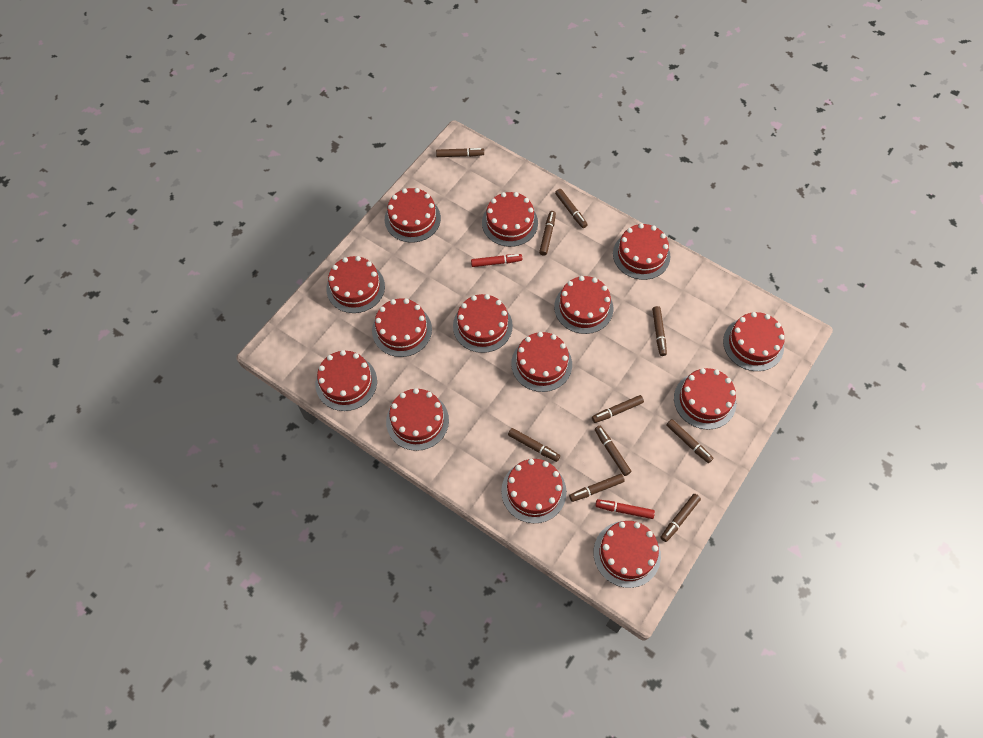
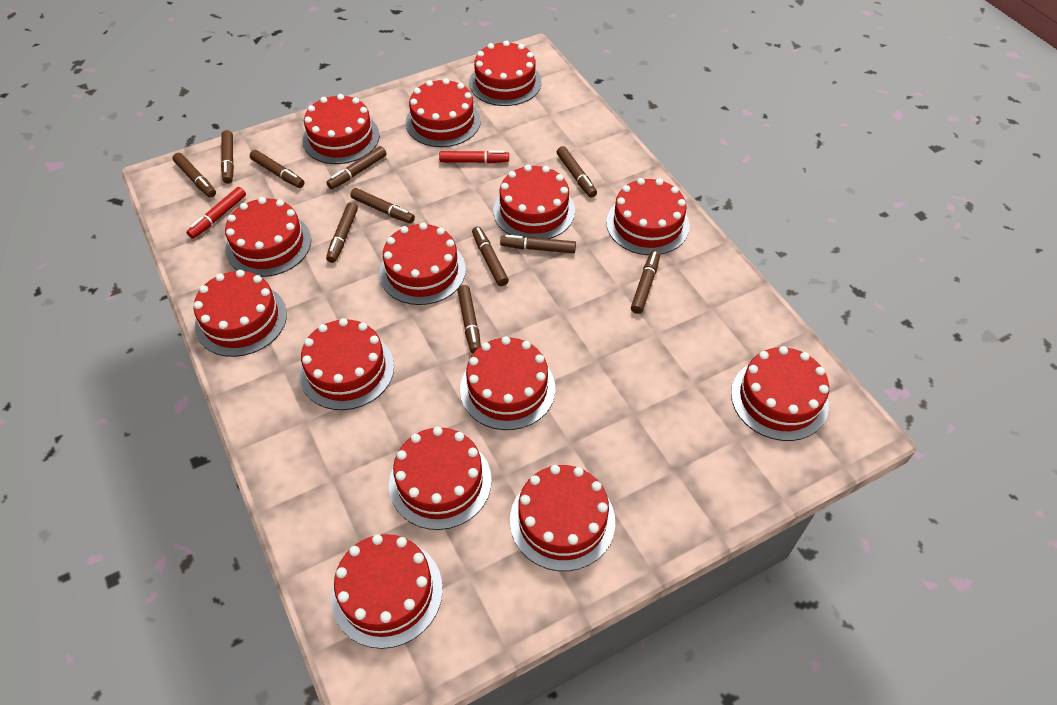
brown marker: 10 -> 11

